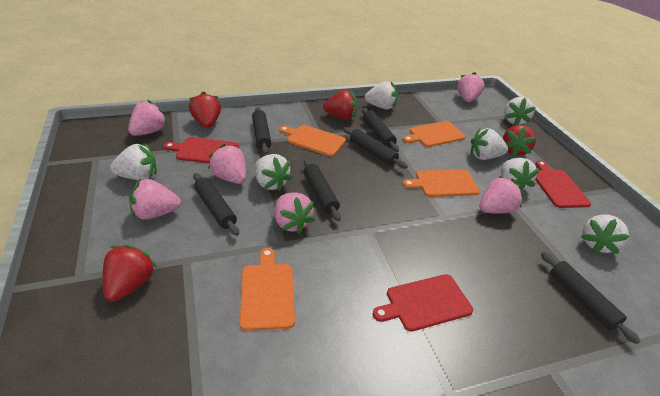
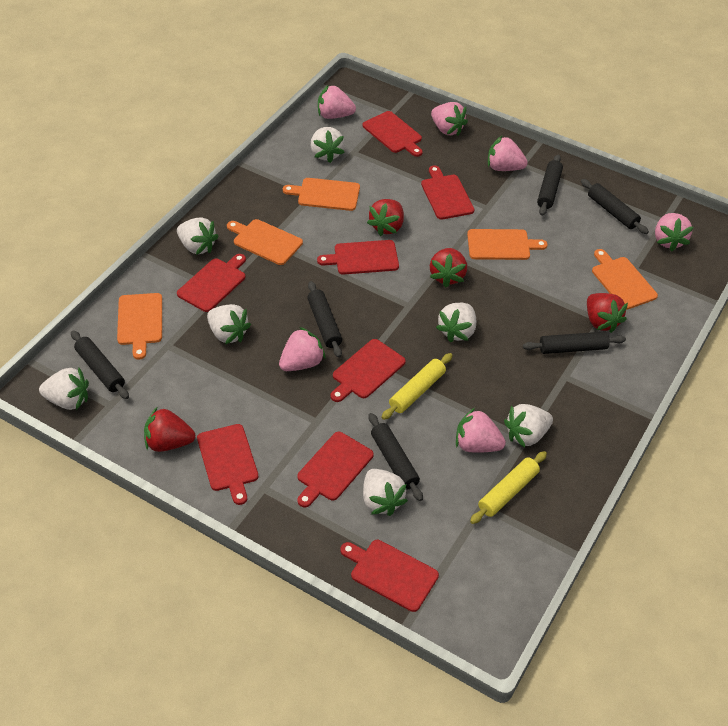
orange cutting board: 4 -> 5
red cutting board: 3 -> 8
yellow rolling pin: 0 -> 2

